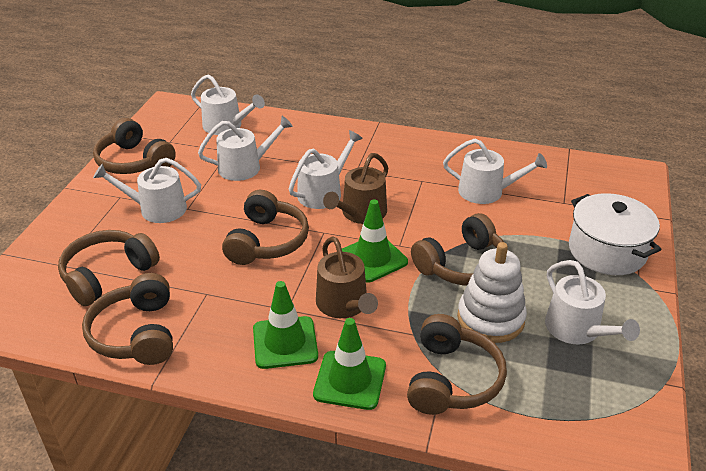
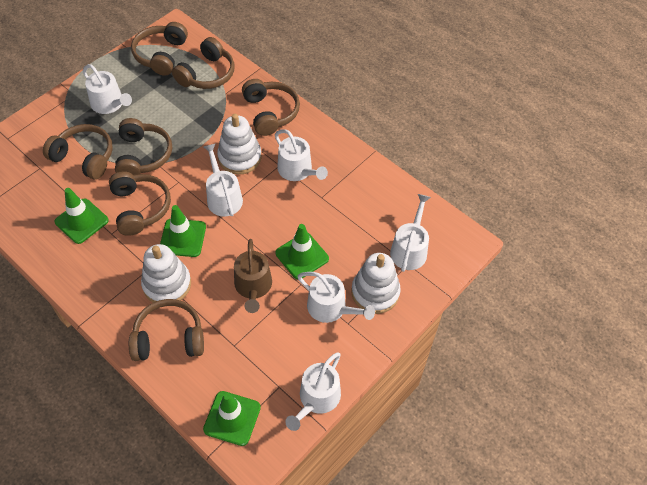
brown headphones: 6 -> 7
brown watering can: 2 -> 1
green traffic cone: 3 -> 4
white pot: 1 -> 0
white stacking toy: 1 -> 3

